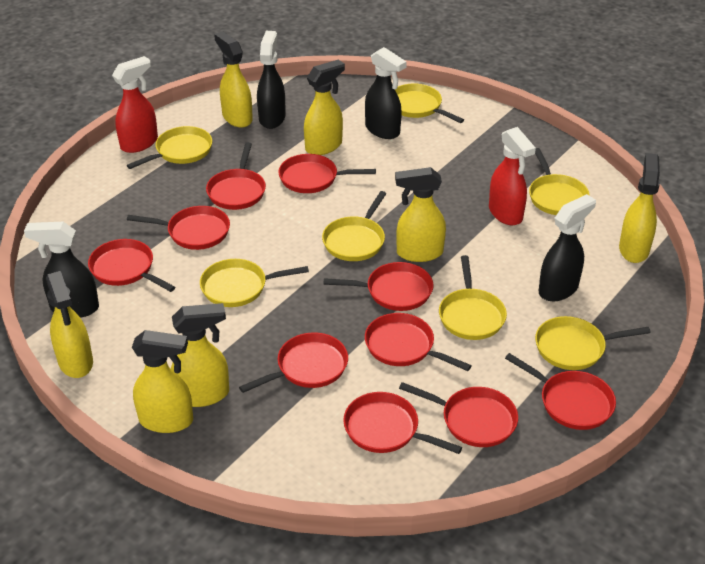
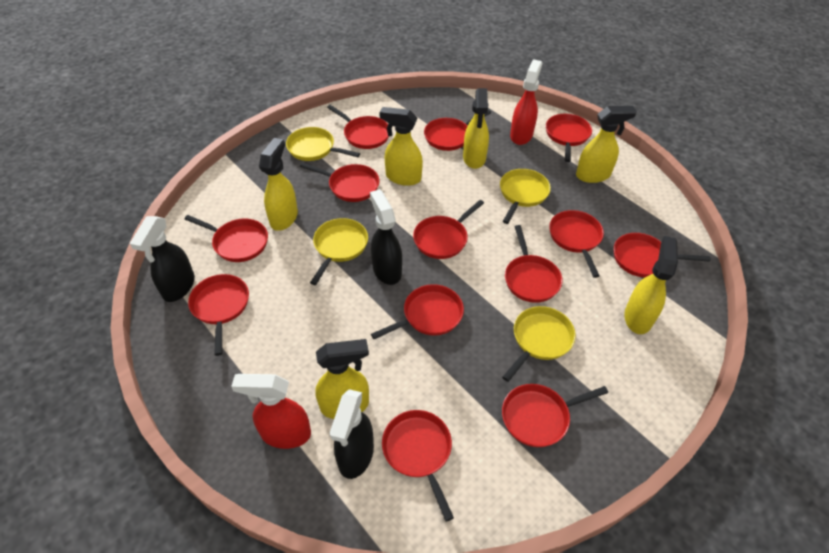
black spray bottle: 4 -> 3
red pan: 10 -> 13
yellow pan: 7 -> 4
yellow spray bottle: 7 -> 6

